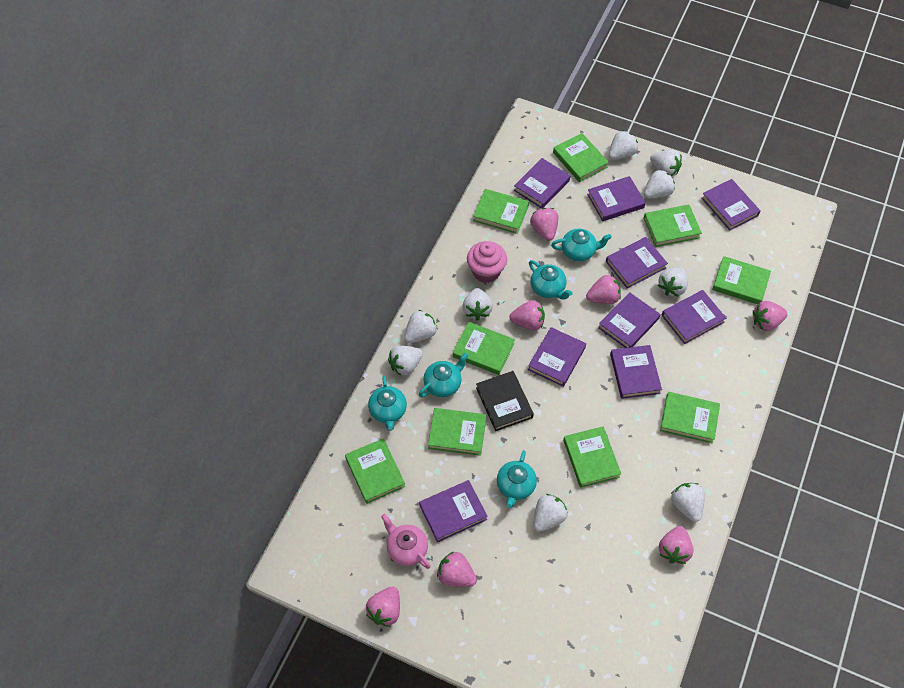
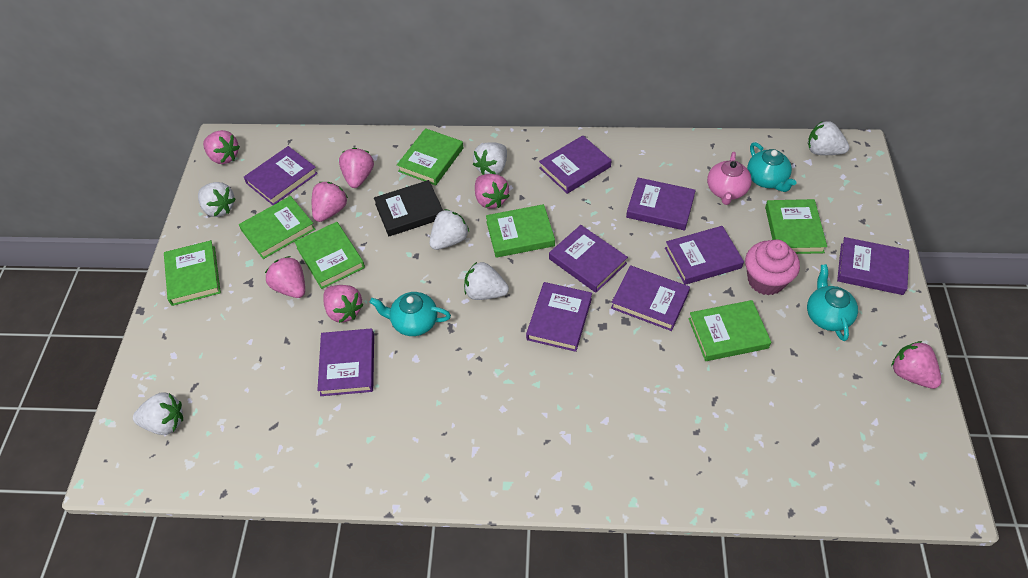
green book: 9 -> 7
turquoise teapot: 5 -> 3
white strawberry: 9 -> 6

